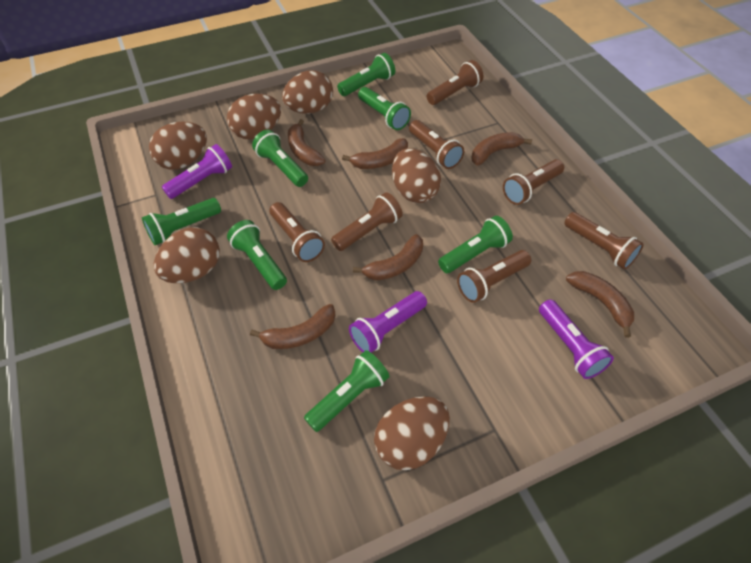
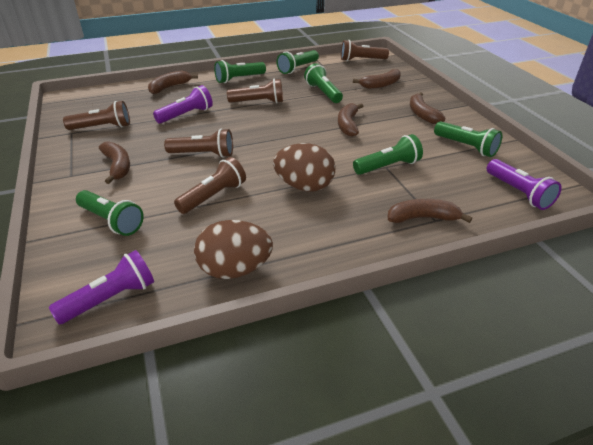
brown egg: 6 -> 2
brown flashlight: 7 -> 5
green flashlight: 7 -> 6

